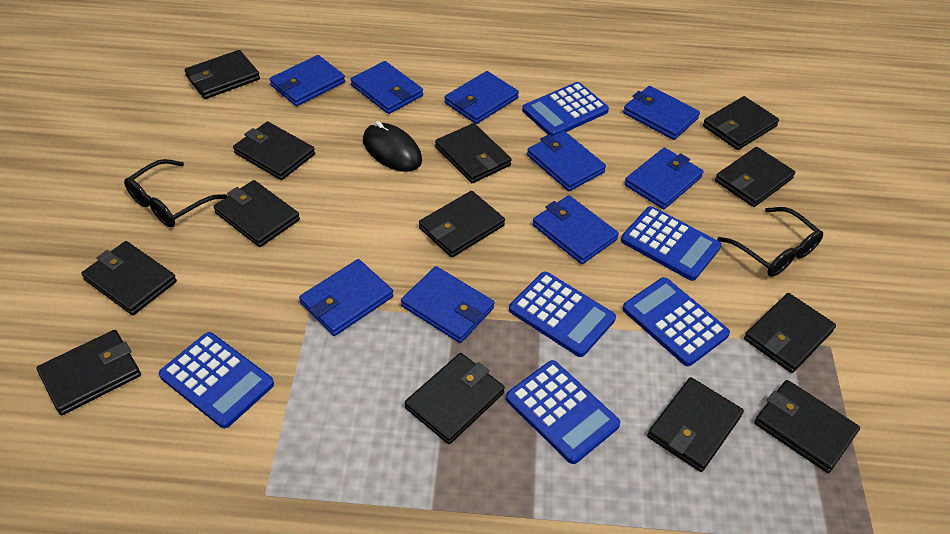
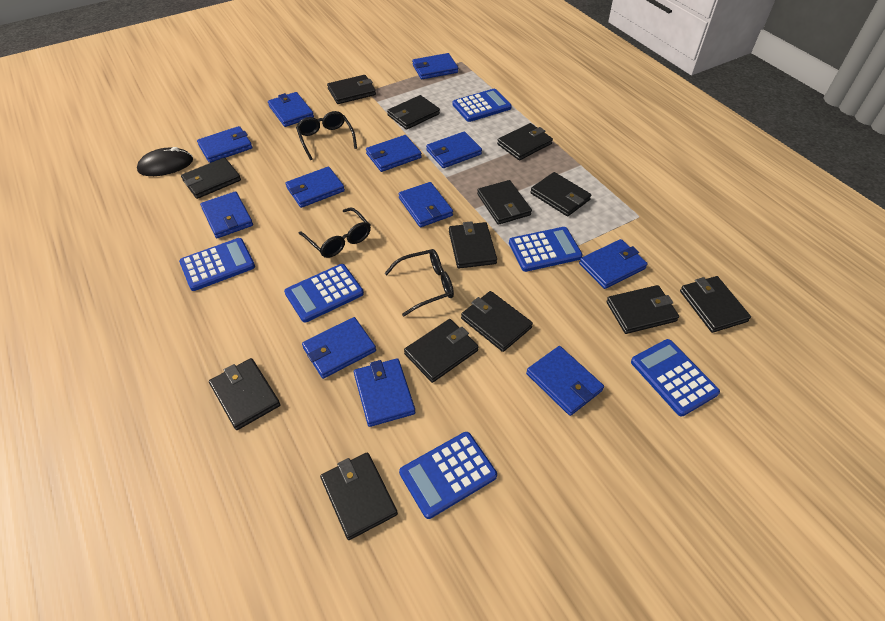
black glasses: 2 -> 3
blue wallet: 9 -> 12

